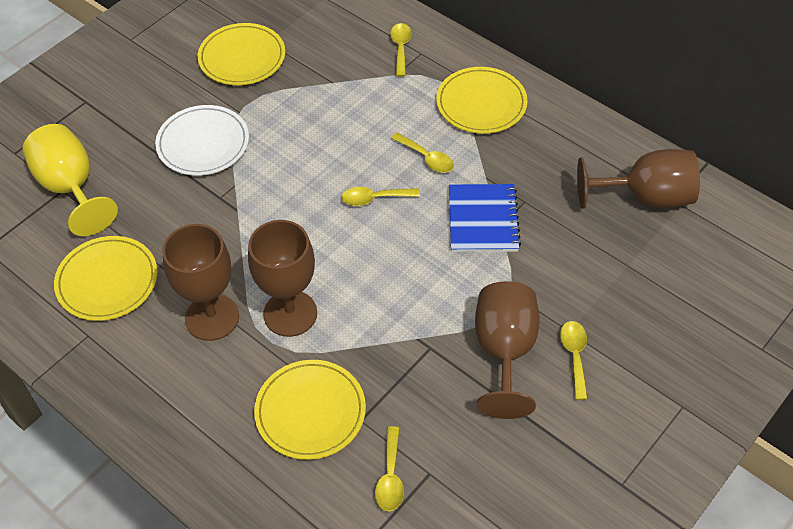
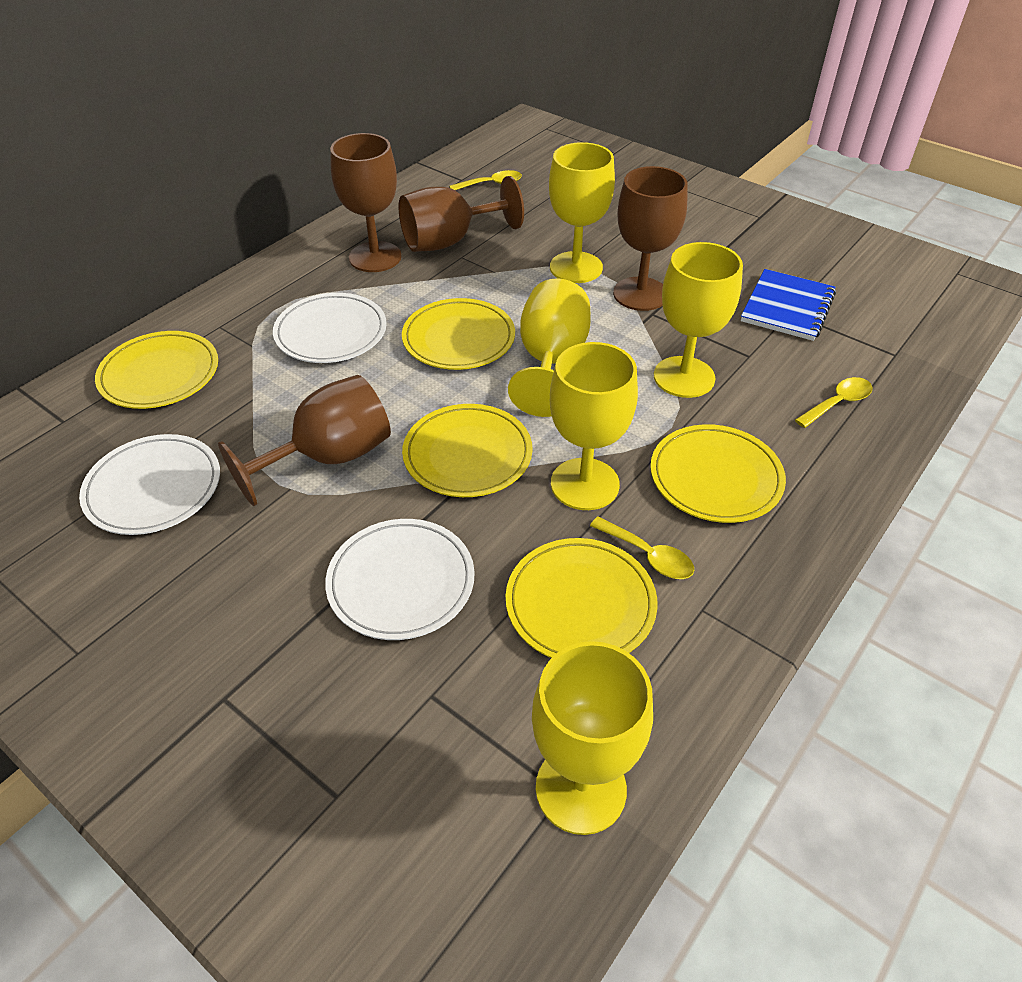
white plate: 1 -> 3
yellow goblet: 1 -> 5
yellow plate: 4 -> 5
yellow spoon: 5 -> 3

